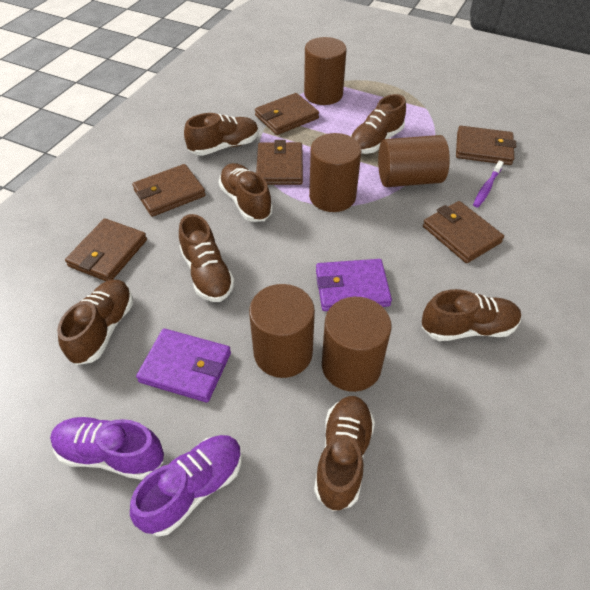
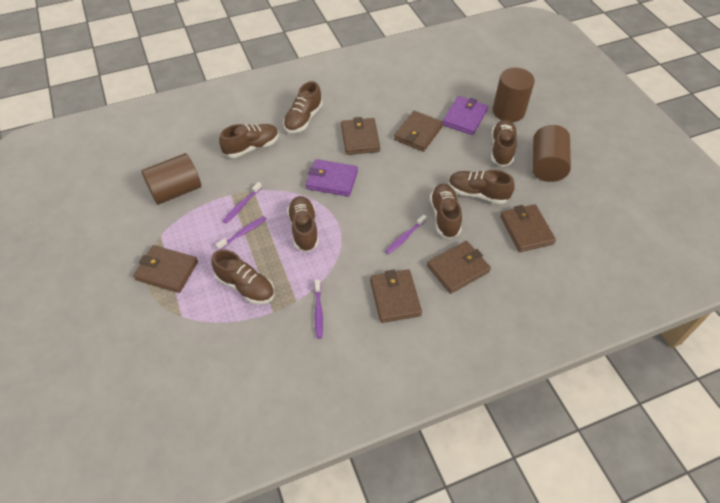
brown cylinder: 5 -> 3
purple shoe: 2 -> 0
purple toothbrush: 1 -> 4

